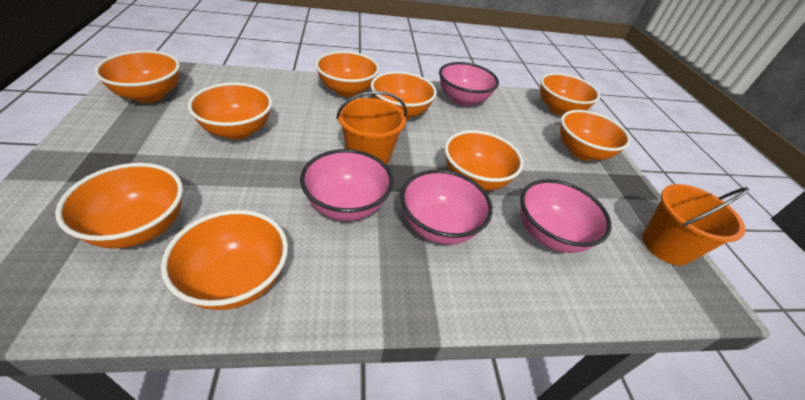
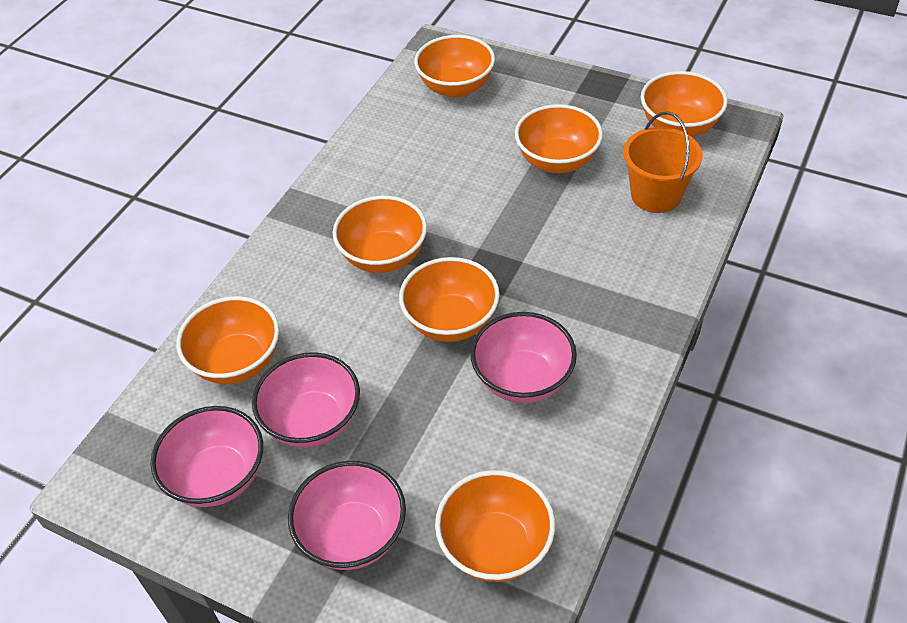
orange bowl: 9 -> 7
orange bucket: 2 -> 1

